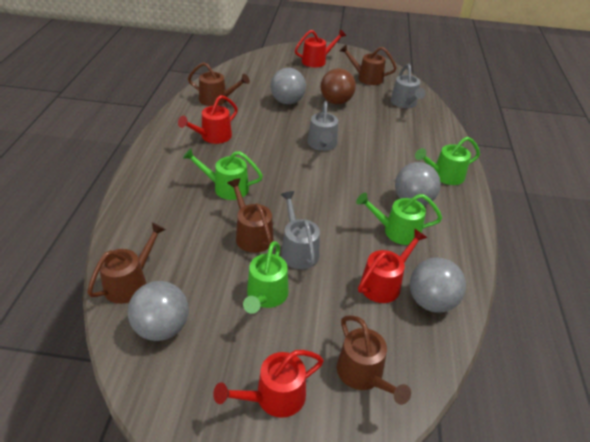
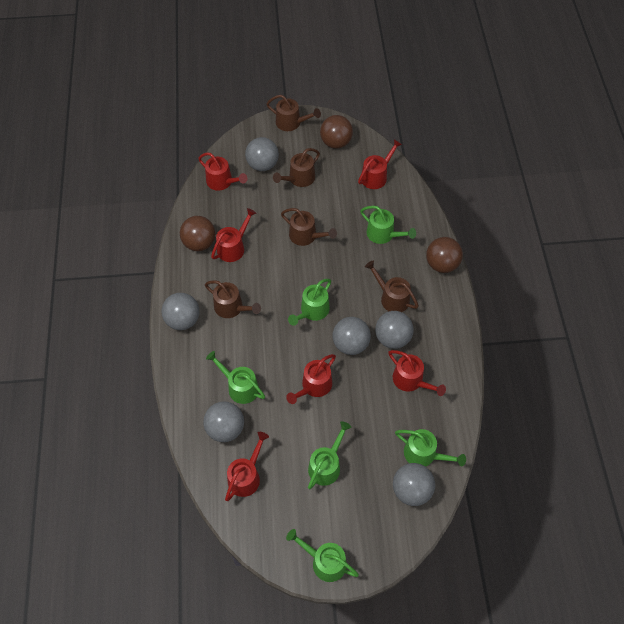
brown ball: 1 -> 3
green watering can: 4 -> 6
grey ball: 4 -> 6
grey watering can: 3 -> 0
red watering can: 4 -> 6

